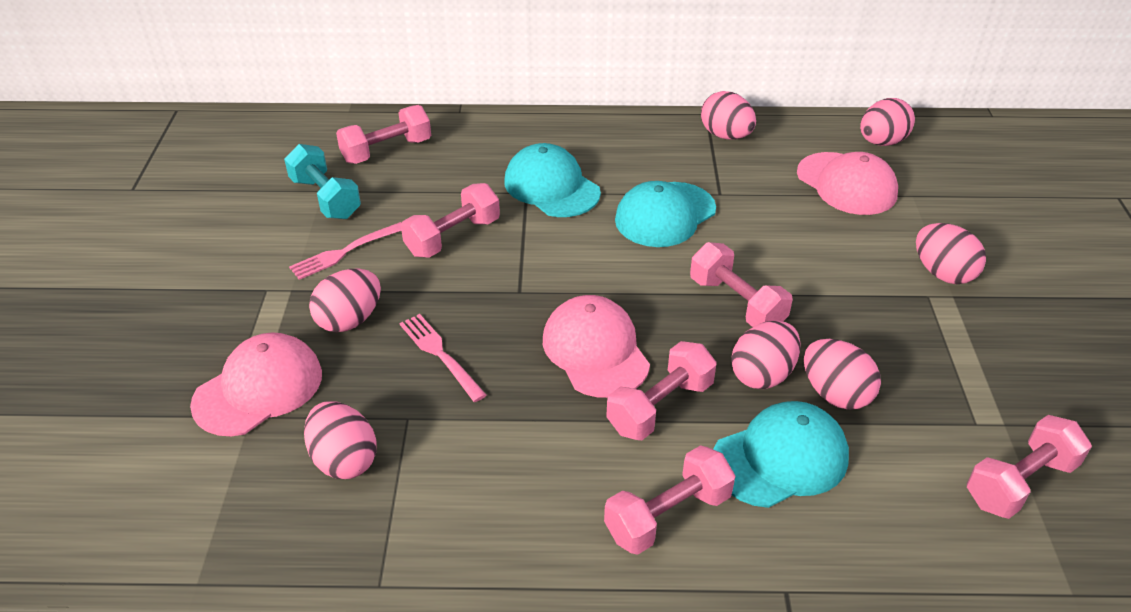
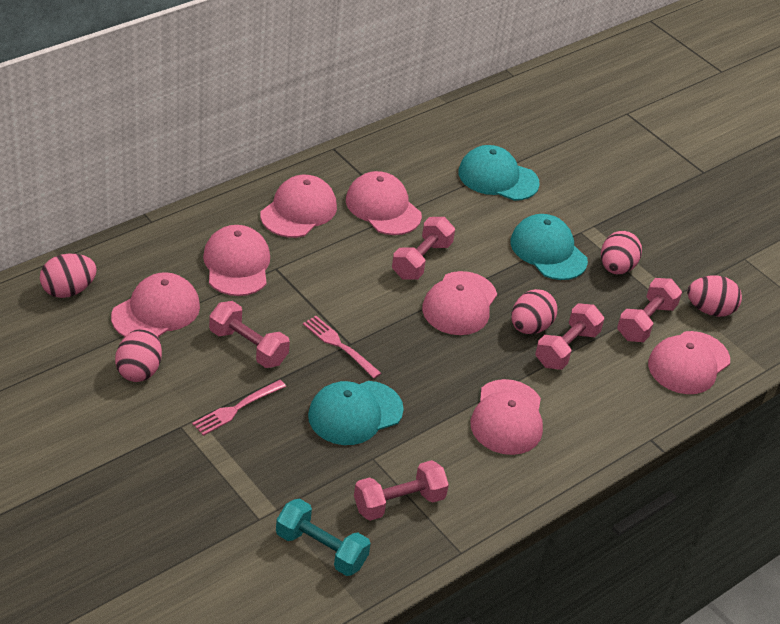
pink cap: 3 -> 7
pink dumbbell: 6 -> 5
pink egg: 7 -> 5

